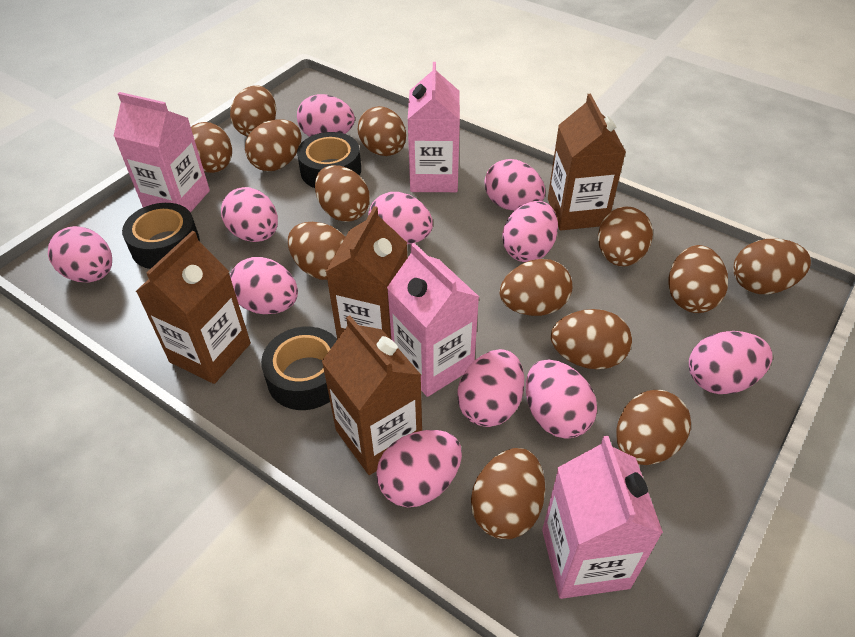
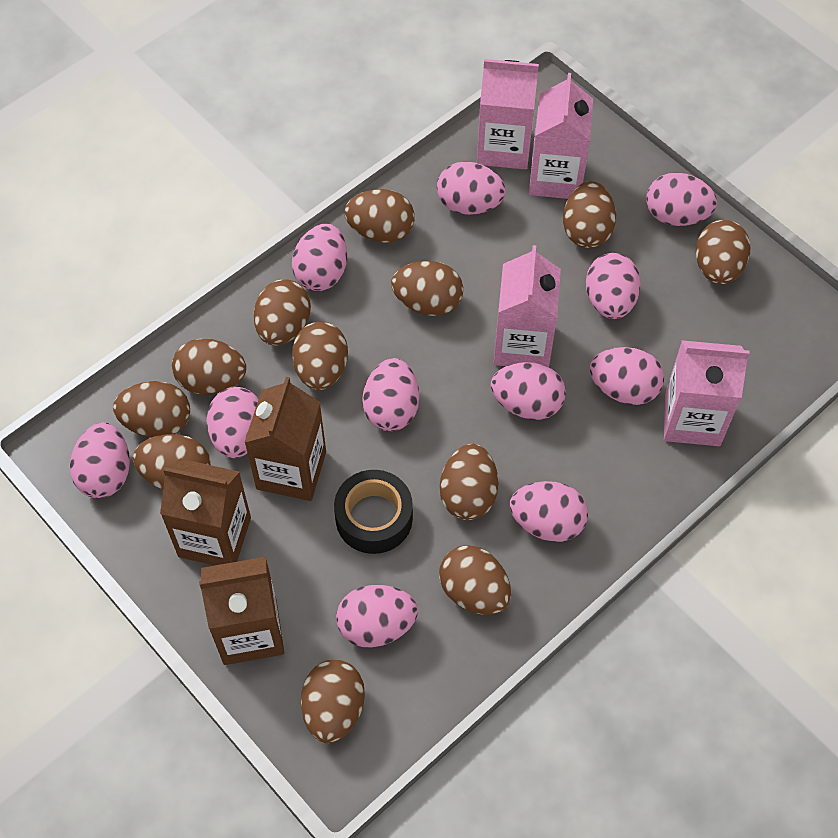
black tape: 3 -> 1
brown carton: 4 -> 3
brown egg: 13 -> 12

